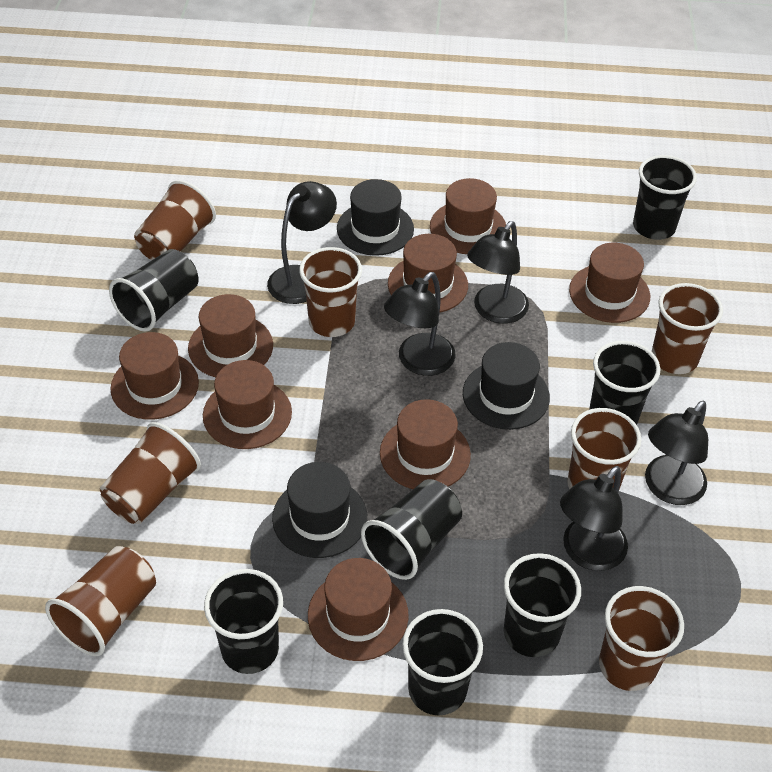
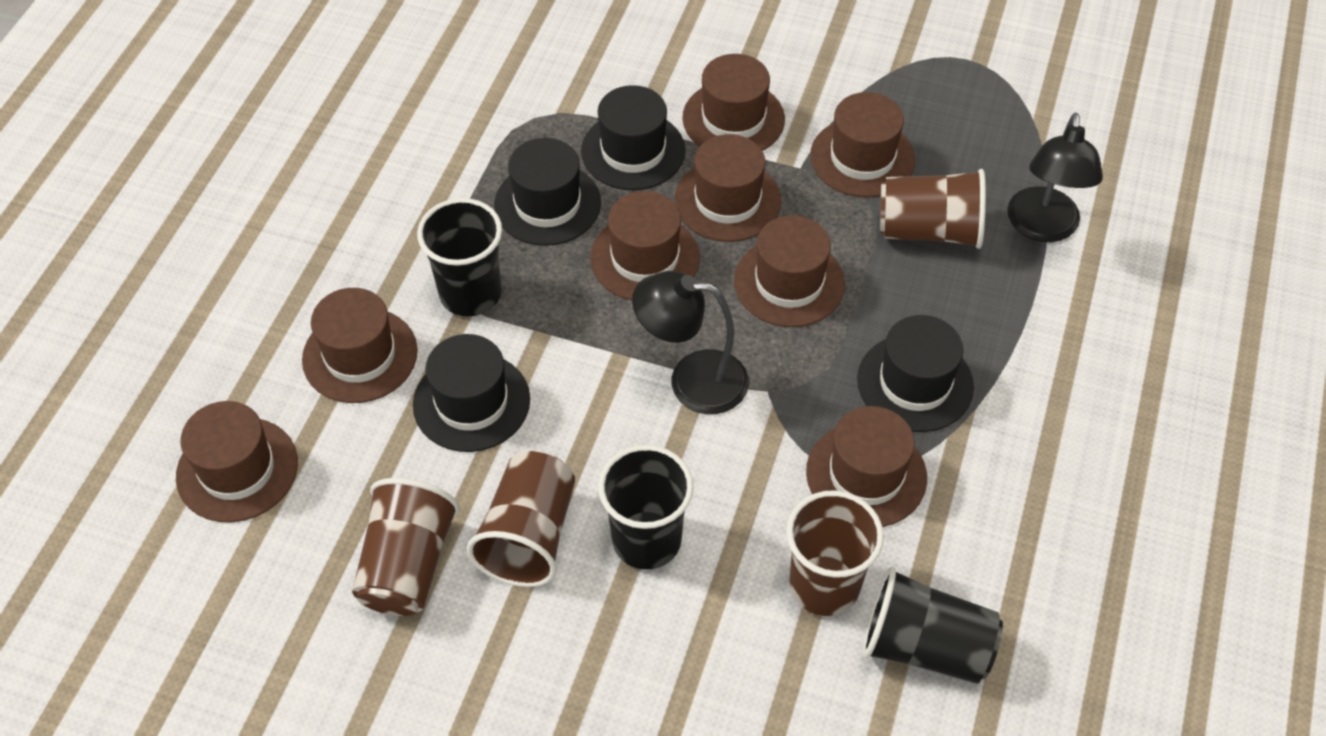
black cup: 7 -> 3
black hat: 3 -> 4
black lamp: 5 -> 2
brown cup: 7 -> 4

